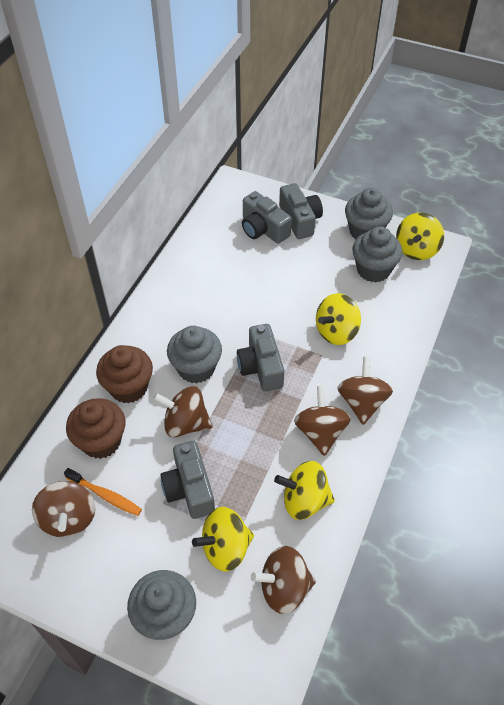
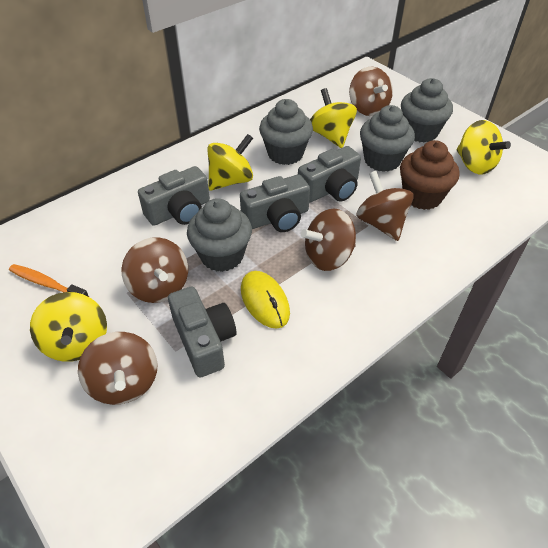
brown cupcake: 2 -> 1
yellow mouse: 0 -> 1

